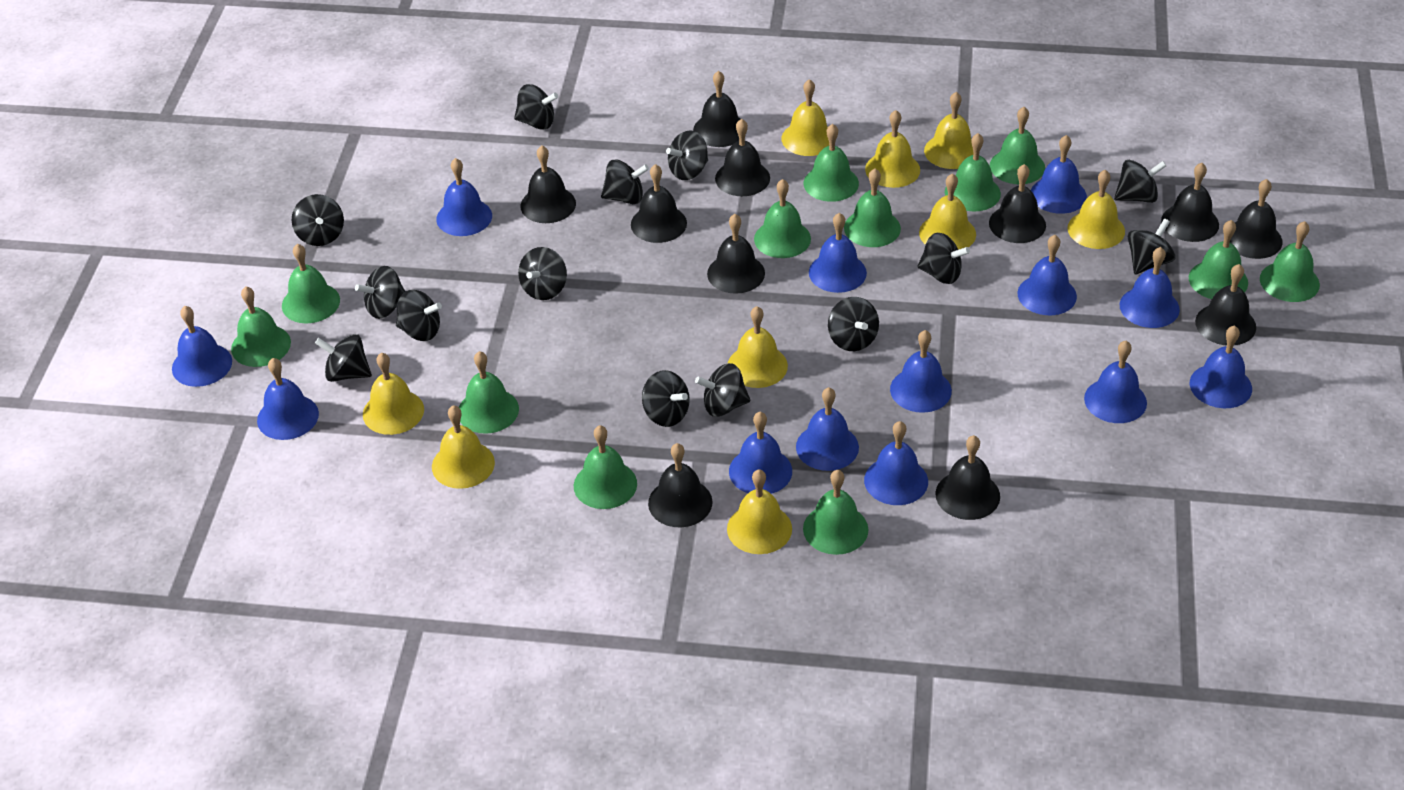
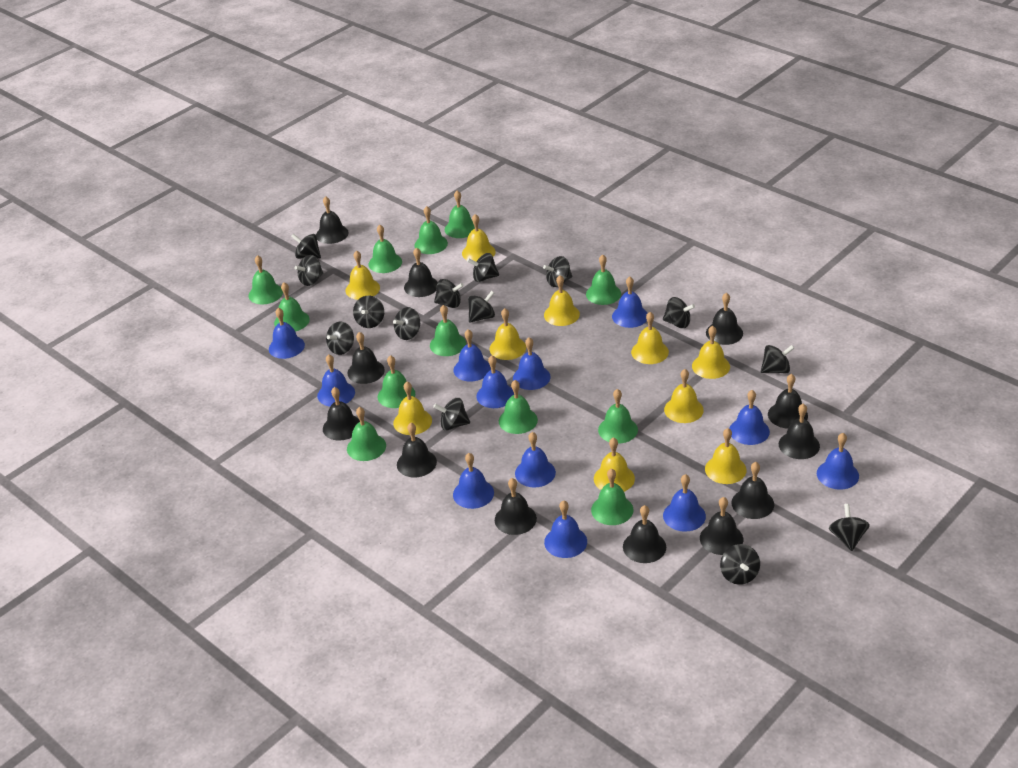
black bell: 11 -> 12
blue bell: 13 -> 12
yellow bell: 9 -> 10

